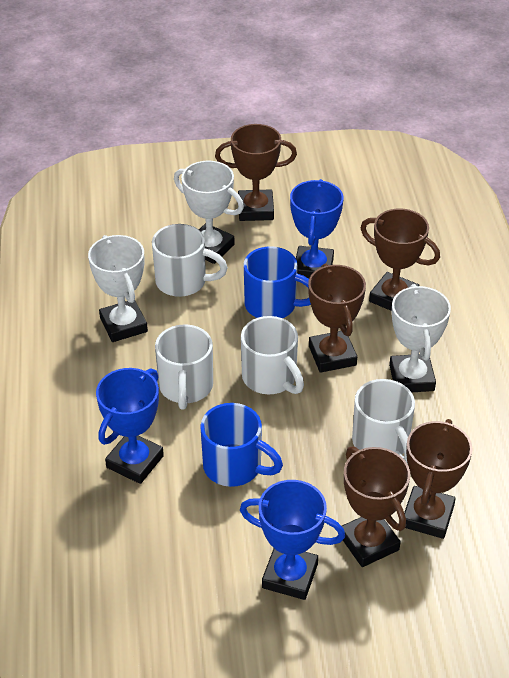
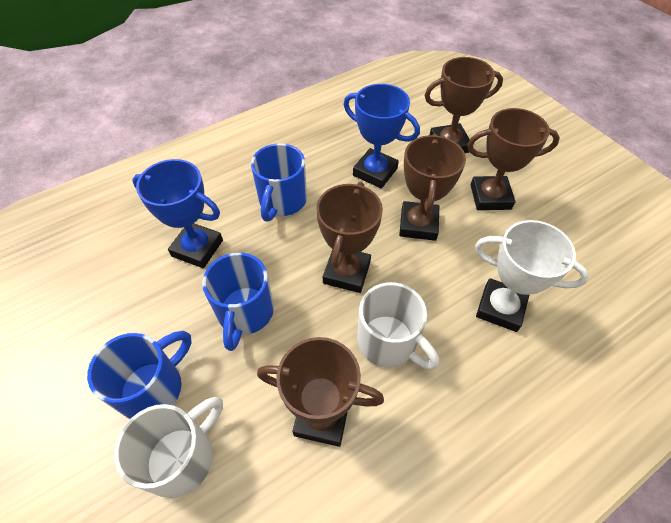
blue mug: 2 -> 3
blue trophy: 3 -> 2
white mug: 4 -> 2
white trophy: 3 -> 1

